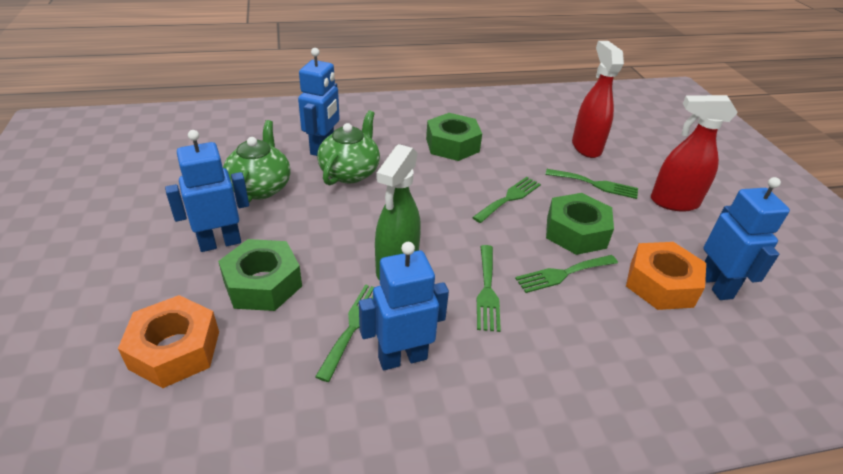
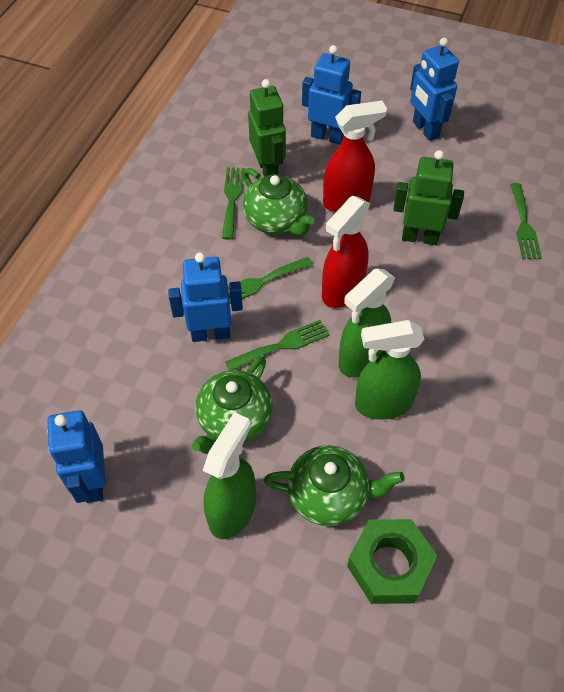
green fork: 5 -> 4
green nut: 3 -> 1
green robot: 0 -> 2
green spray bottle: 1 -> 3
green teapot: 2 -> 3
orange nut: 2 -> 0

